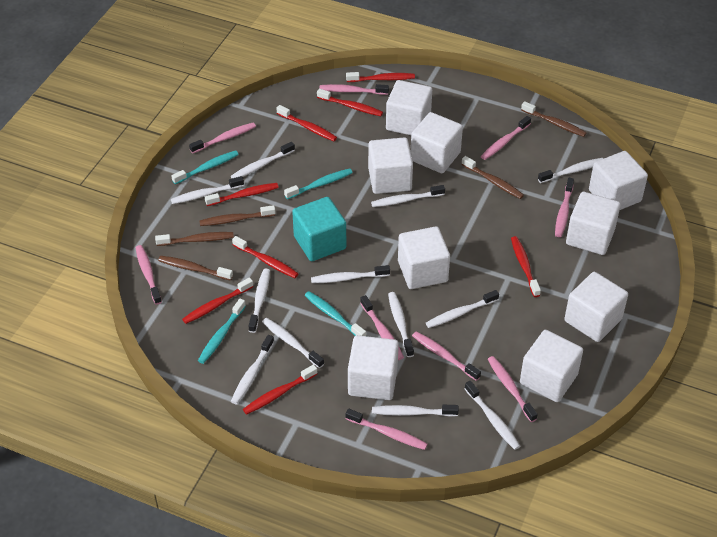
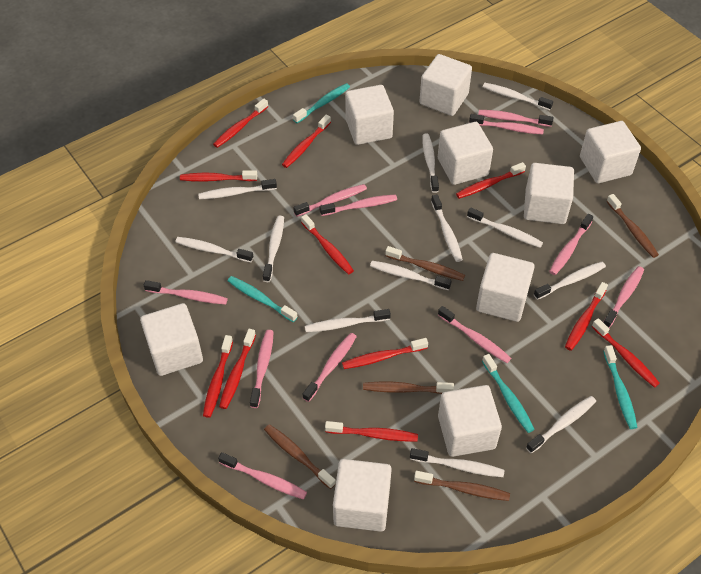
pink toothbrush: 9 -> 11
red toothbrush: 8 -> 11
turquoise cube: 1 -> 0

